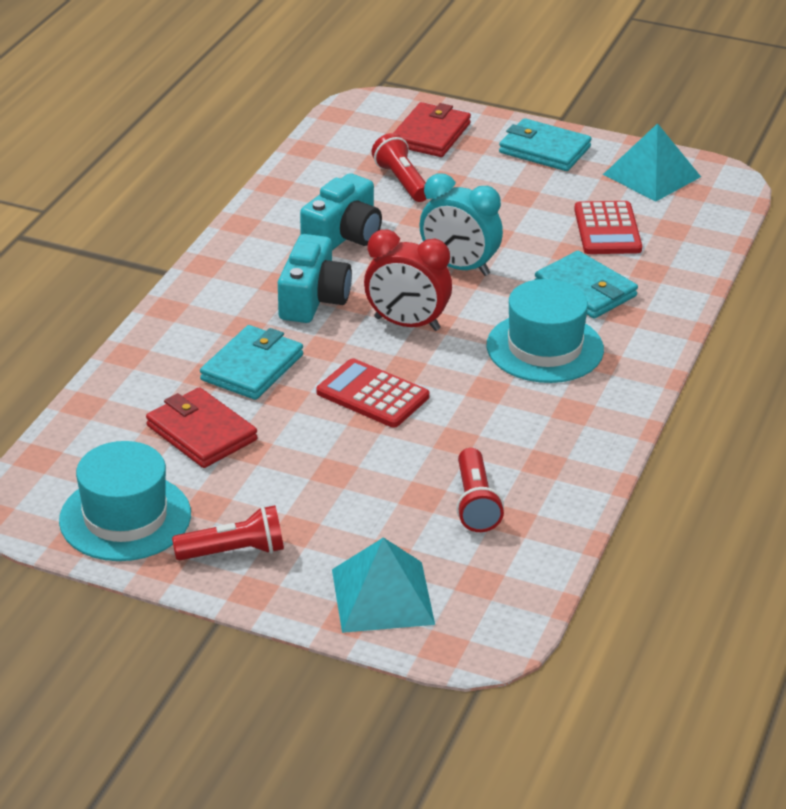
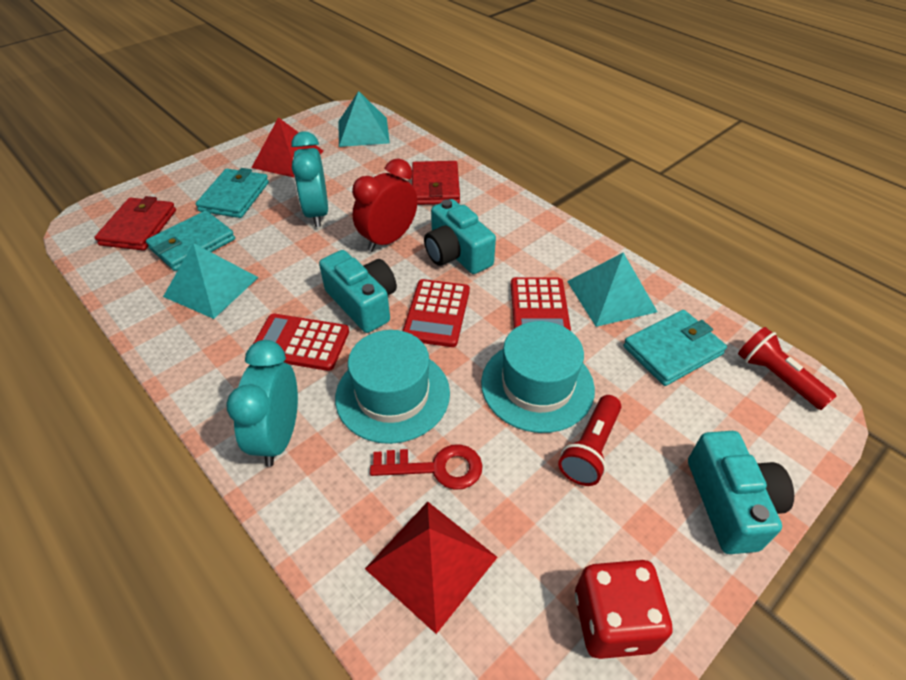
red calculator: 2 -> 3
red dice: 0 -> 1
red flashlight: 3 -> 2
red key: 0 -> 1
red pyramid: 0 -> 2
turquoise camera: 2 -> 3
turquoise clock: 1 -> 2
turquoise pyramid: 2 -> 3

